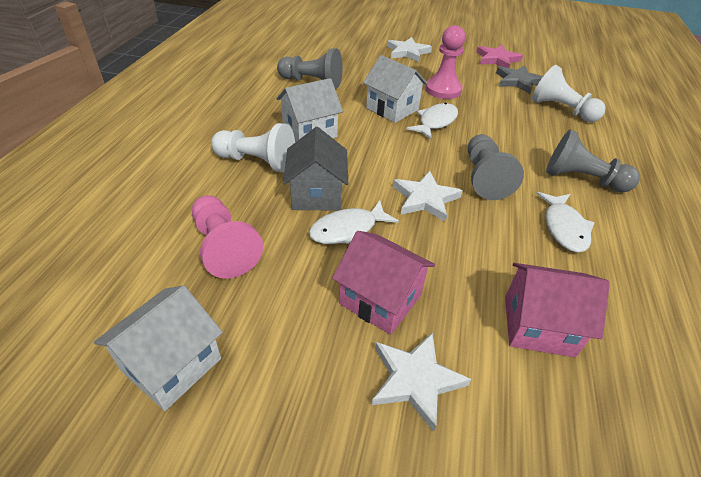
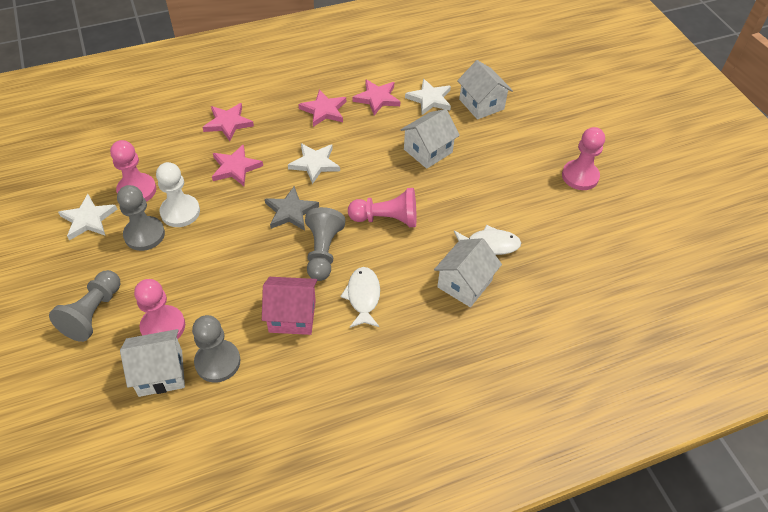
grey house: 1 -> 0
grey pawn: 3 -> 4
pink house: 2 -> 1
pink pawn: 2 -> 4
pink star: 1 -> 4
white fish: 3 -> 2
white house: 3 -> 4
white pawn: 2 -> 1

